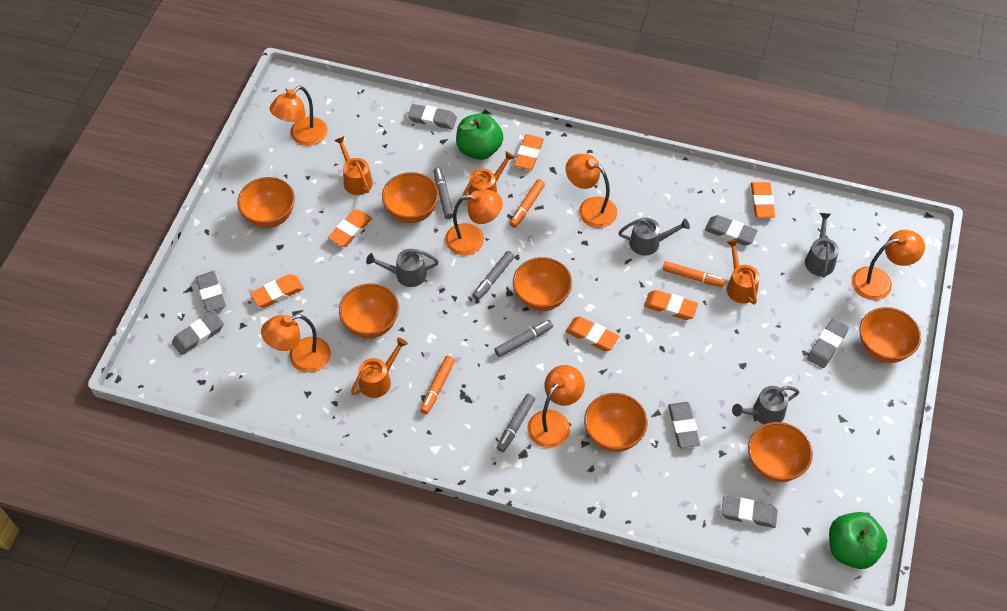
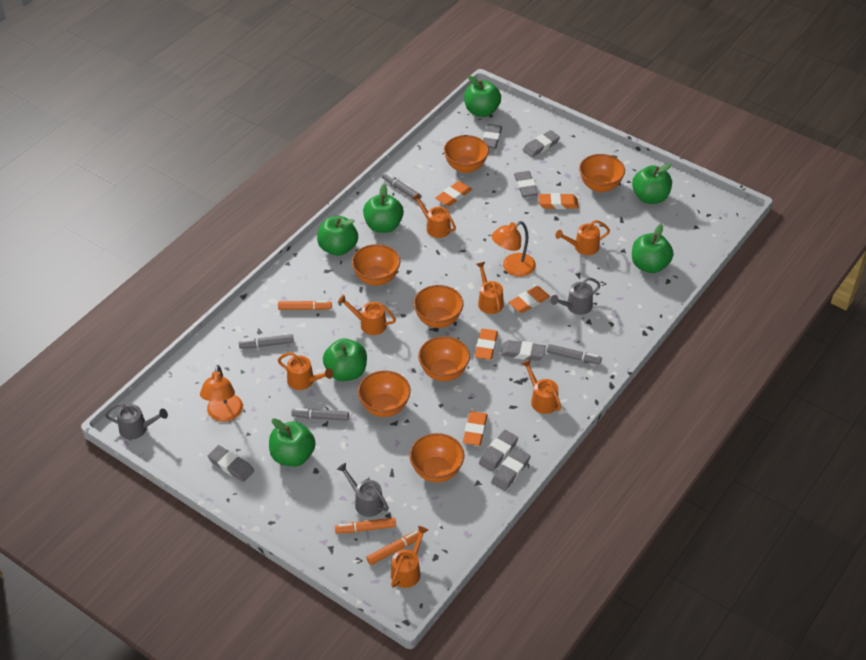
green apple: 2 -> 7
grey watering can: 4 -> 3
orange eraser: 6 -> 5
orange lamp: 6 -> 2
orange watering can: 4 -> 7

